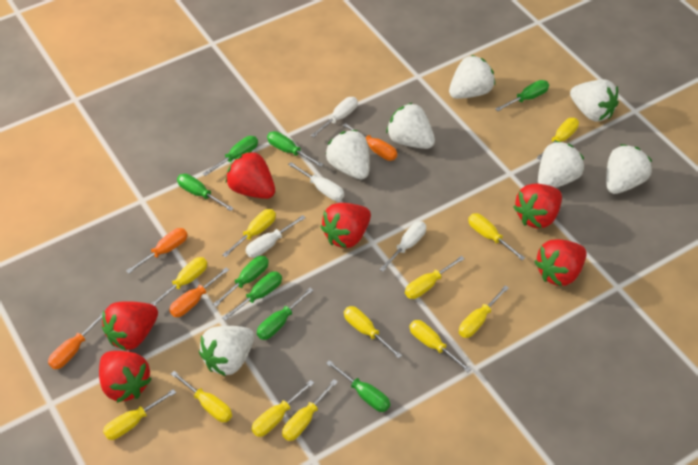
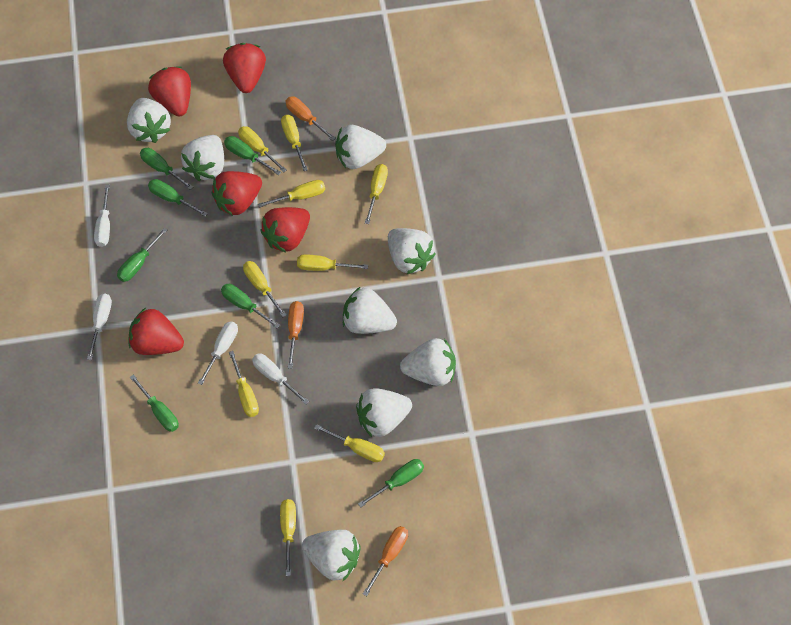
green screwdriver: 8 -> 7
orange screwdriver: 4 -> 3
red strawberry: 6 -> 5
white strawberry: 7 -> 8
yellow screwdriver: 12 -> 9

